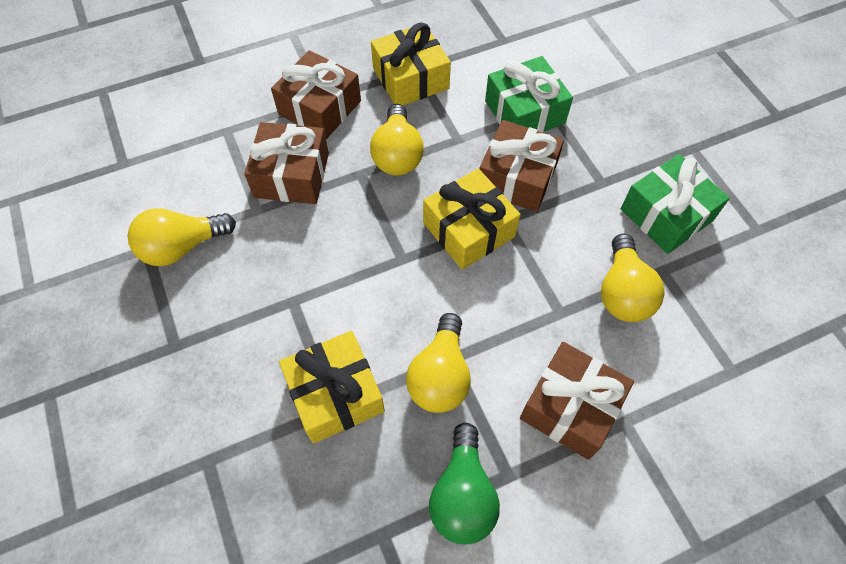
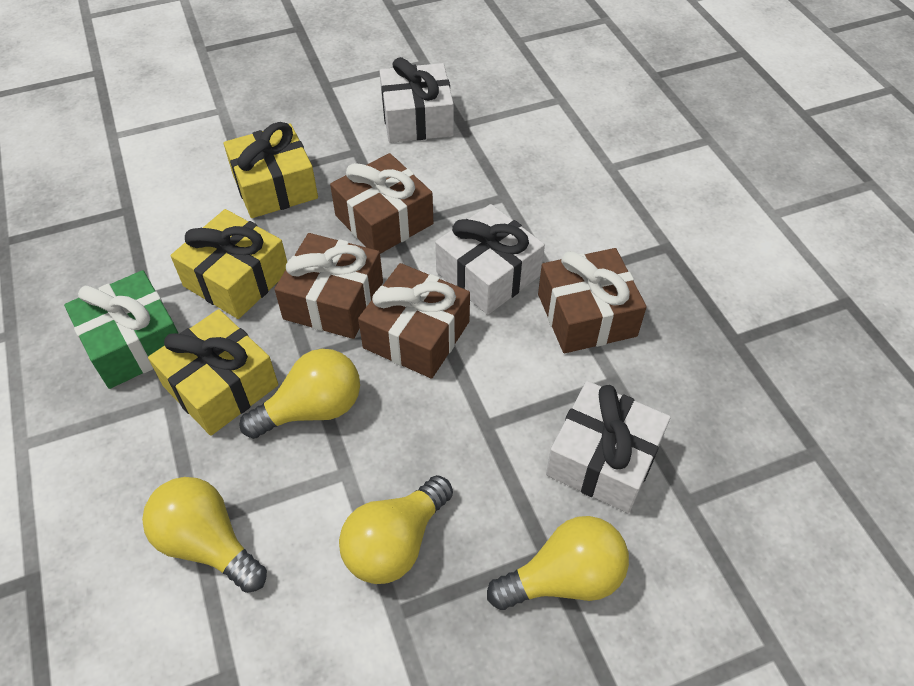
green gift: 2 -> 1
green light bulb: 1 -> 0
white gift: 0 -> 3

